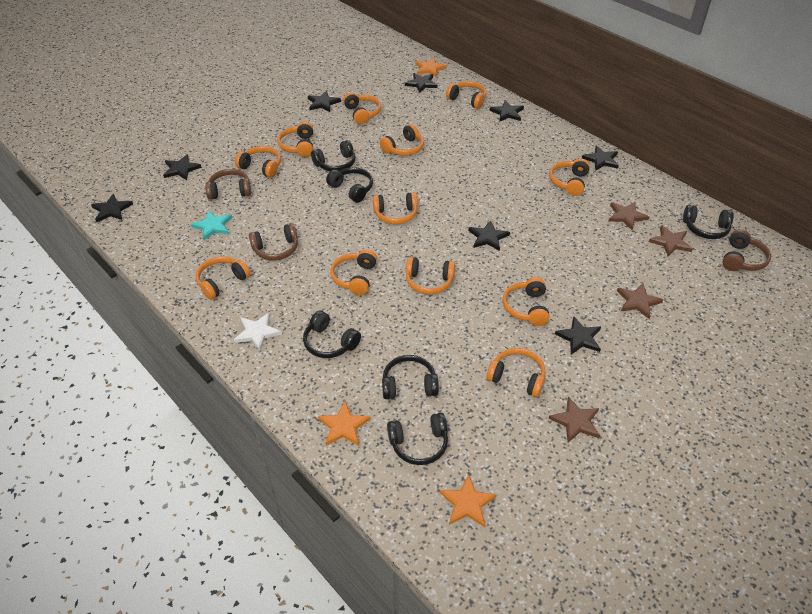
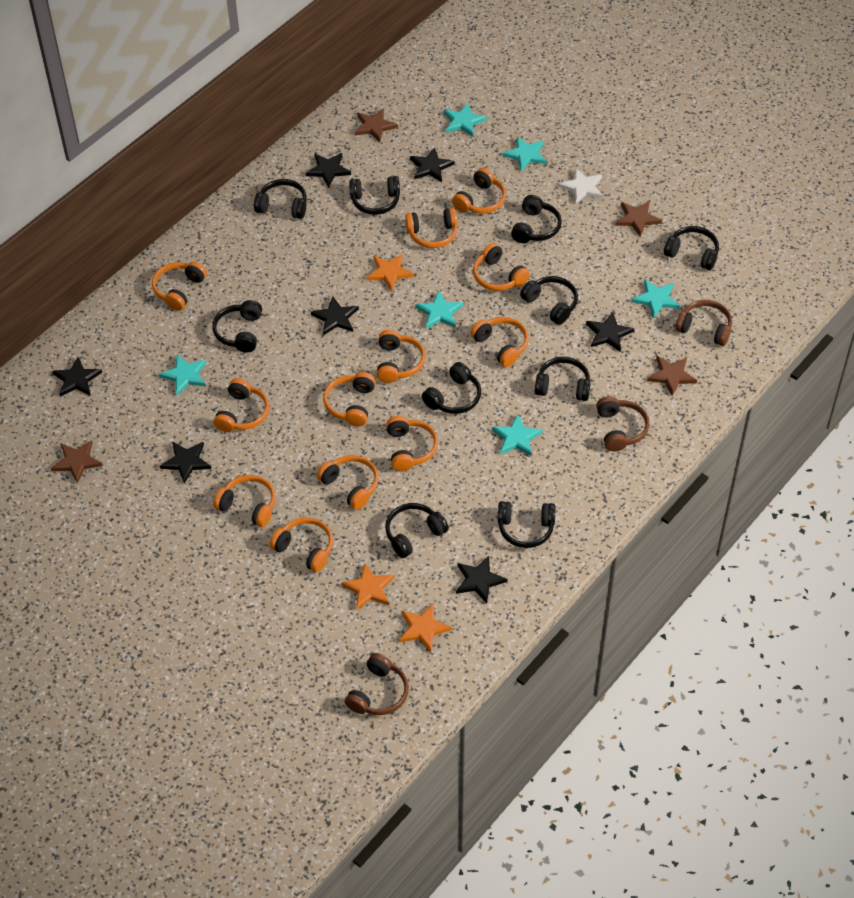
black headphones: 6 -> 10
black star: 8 -> 7
turquoise star: 1 -> 6

